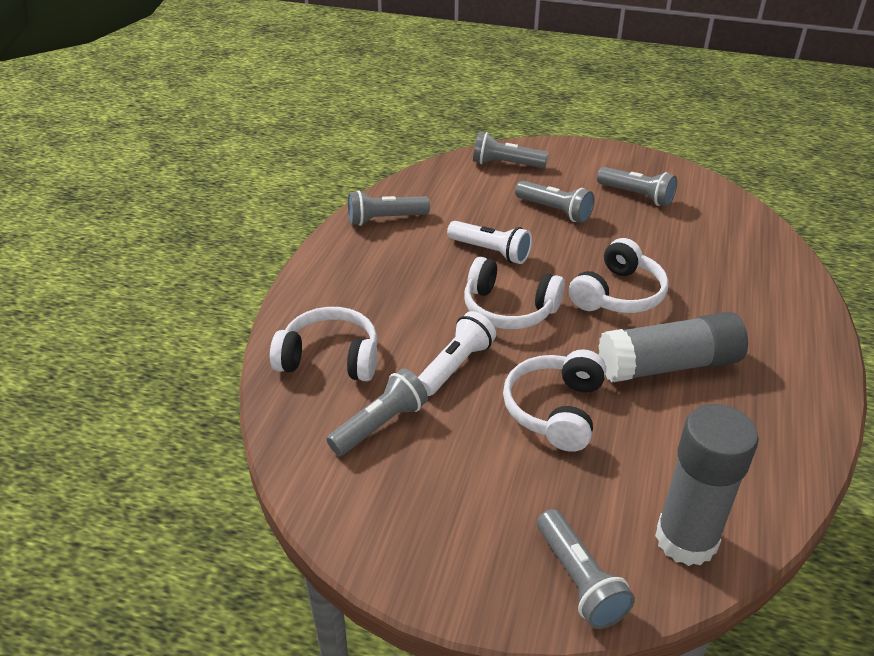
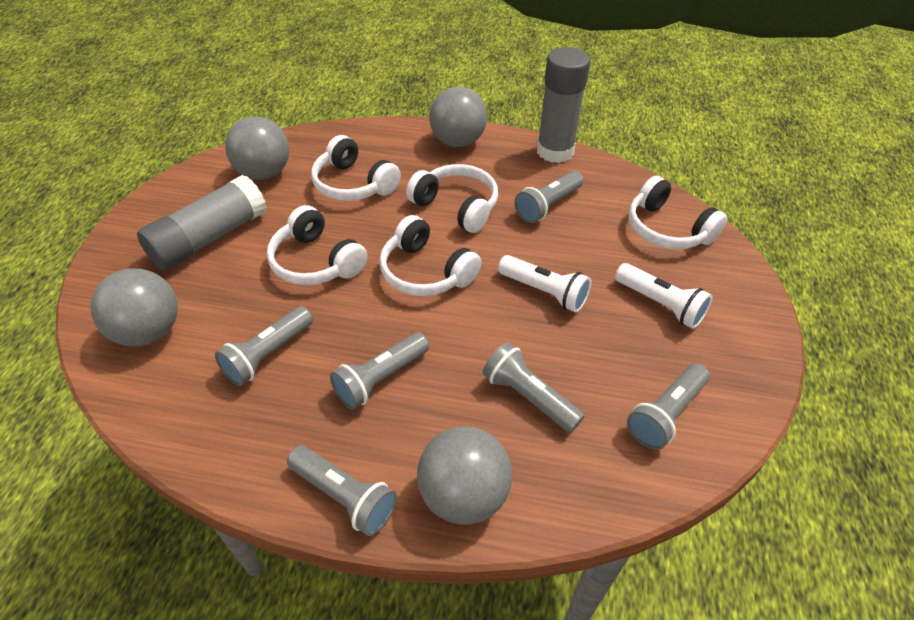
grey ball: 0 -> 4
white headphones: 4 -> 5

